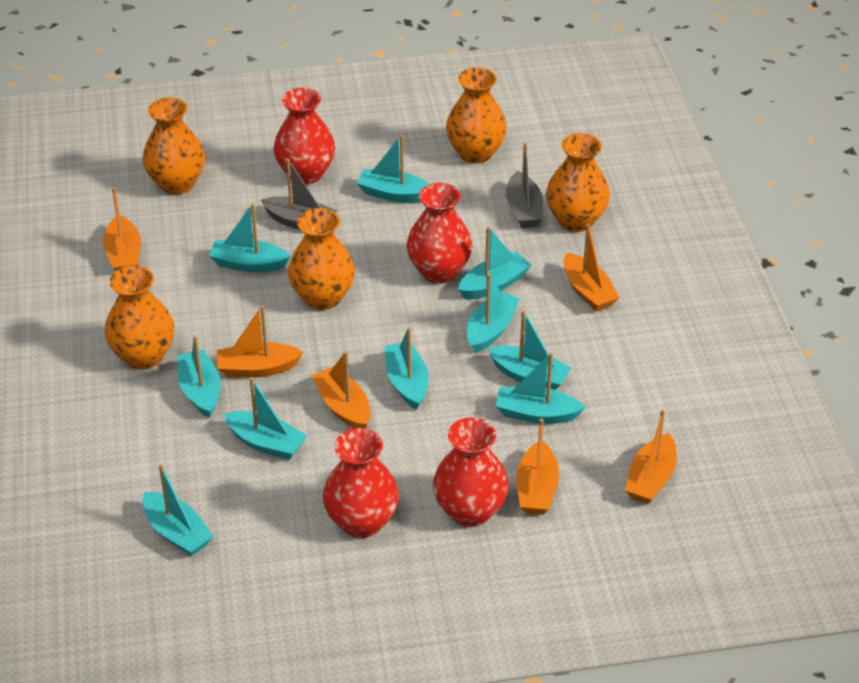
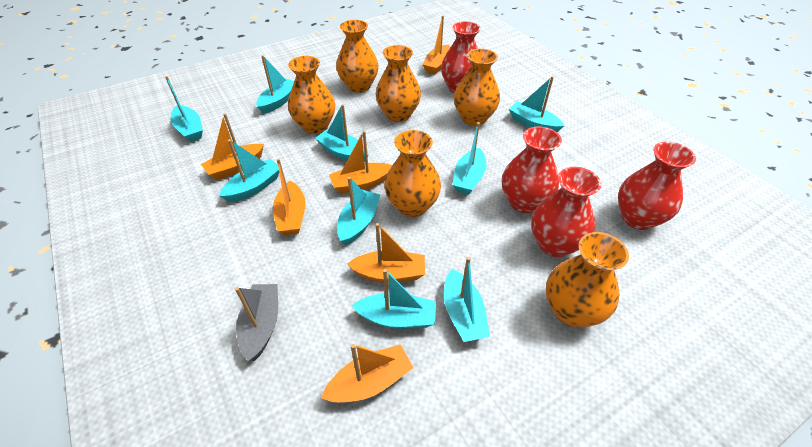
grey boat: 2 -> 1
orange vase: 5 -> 6
turquoise boat: 10 -> 9

